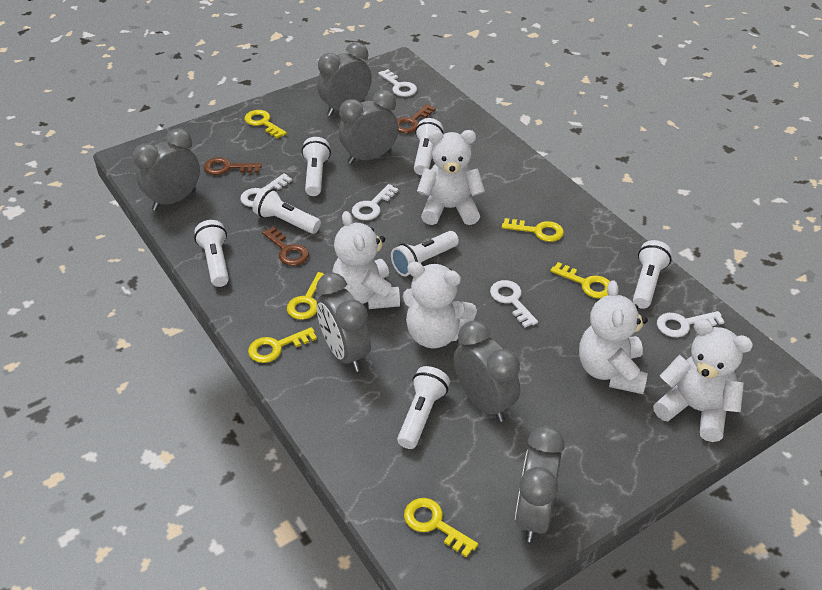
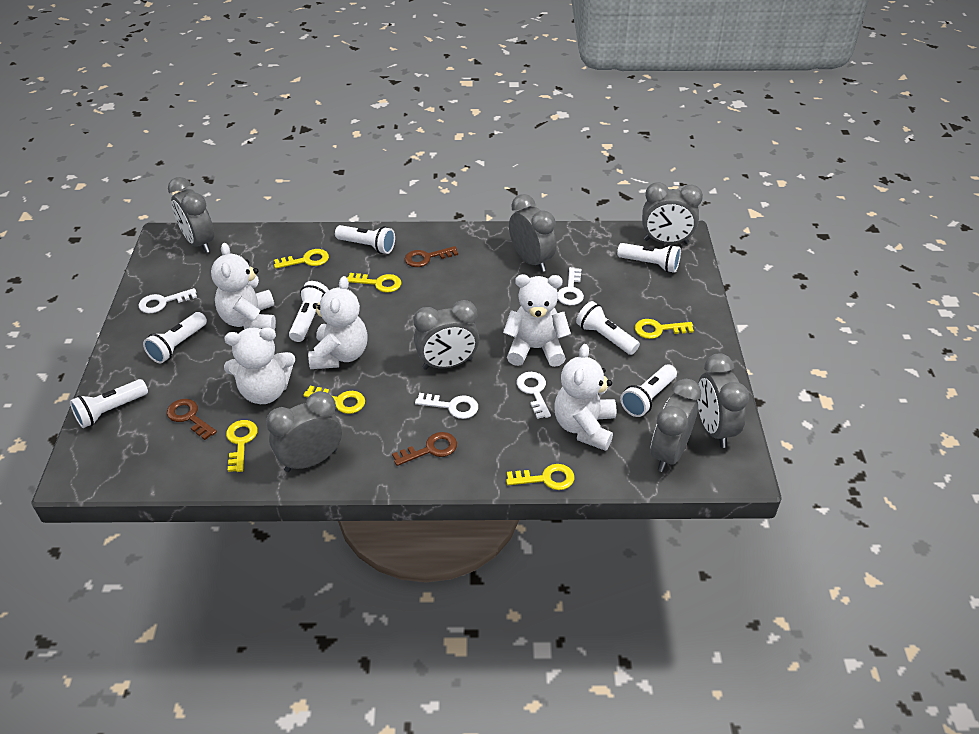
grey clock: 6 -> 7
white key: 5 -> 4

